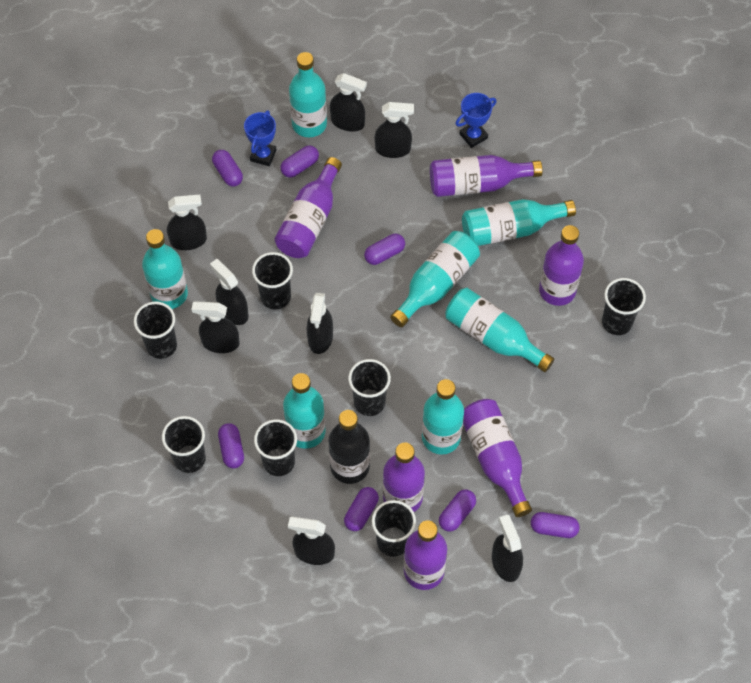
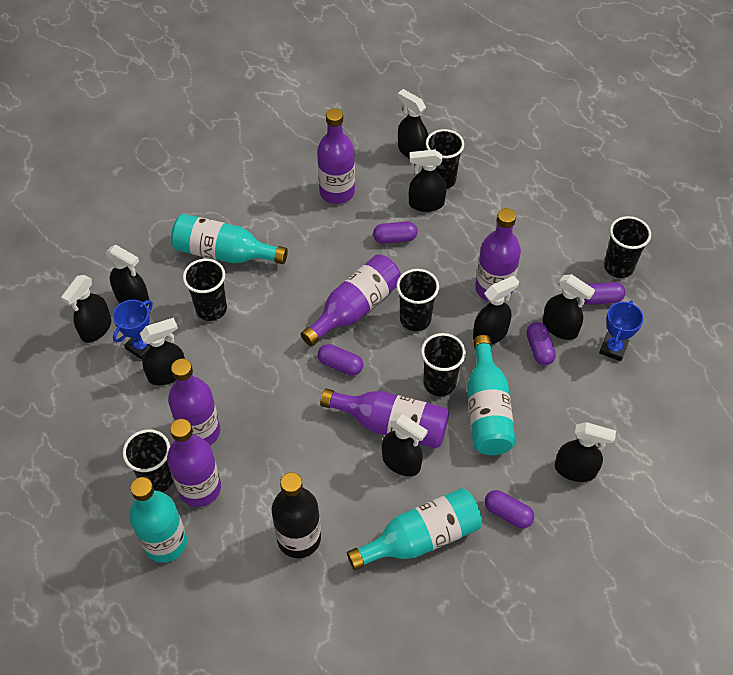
black cup: 7 -> 6
black spray bottle: 8 -> 9
purple capsule: 7 -> 5
turquoise bottle: 7 -> 4

